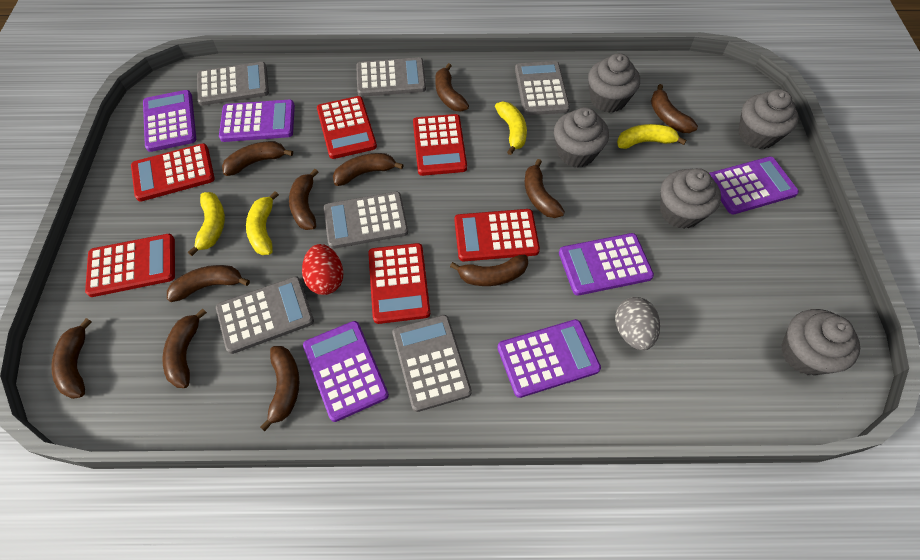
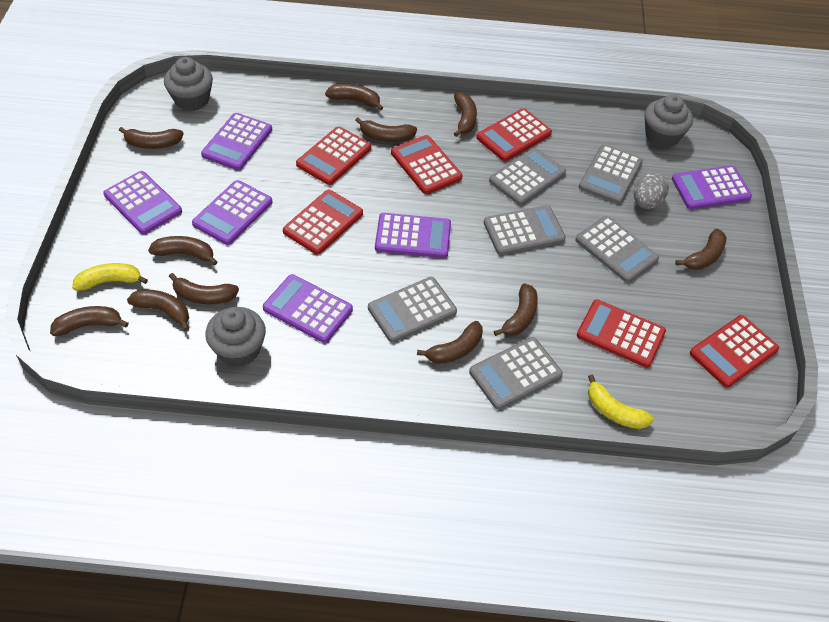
grey cupcake: 5 -> 3
red egg: 1 -> 0
yellow banana: 4 -> 2

